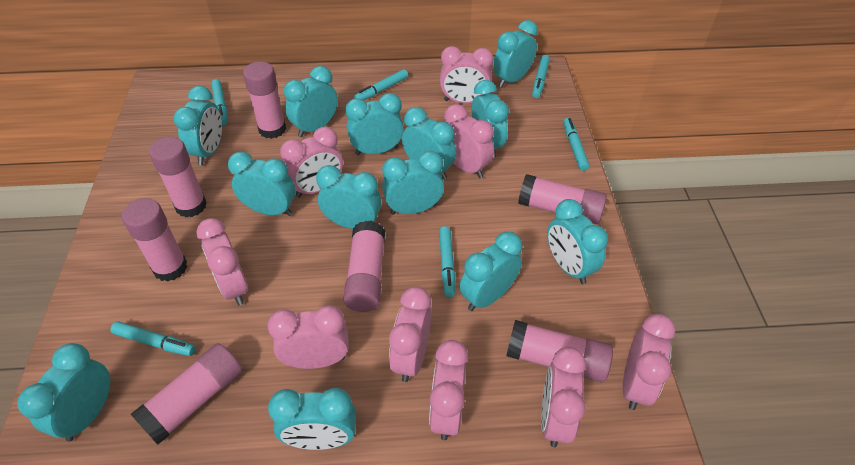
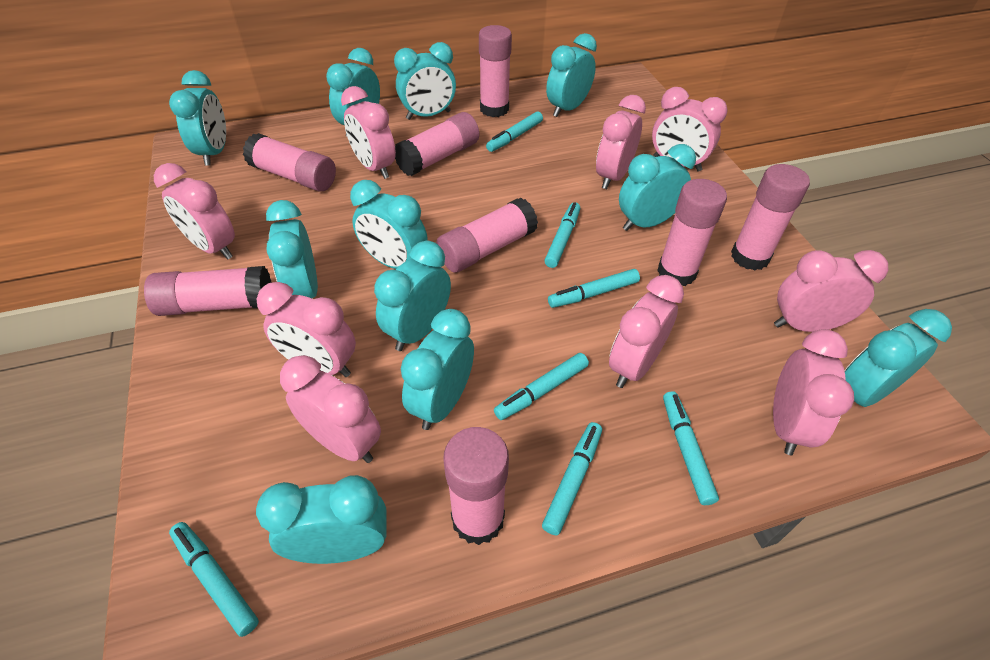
pink glue stick: 7 -> 8
turquoise clock: 13 -> 11
turquoise marker: 6 -> 7

